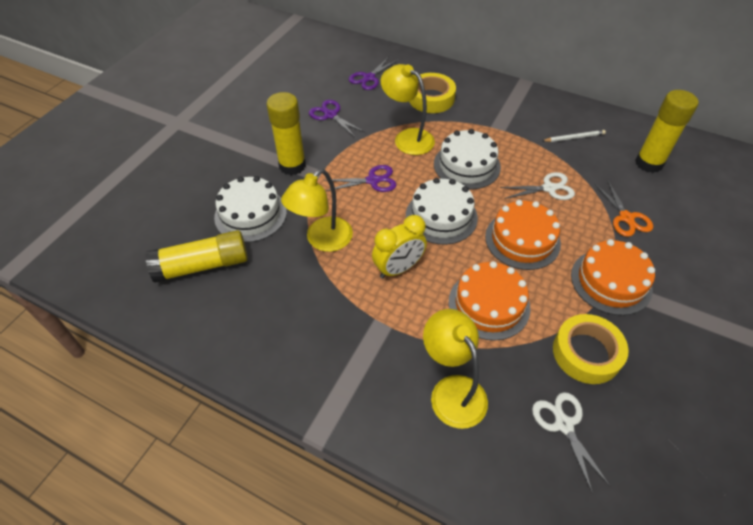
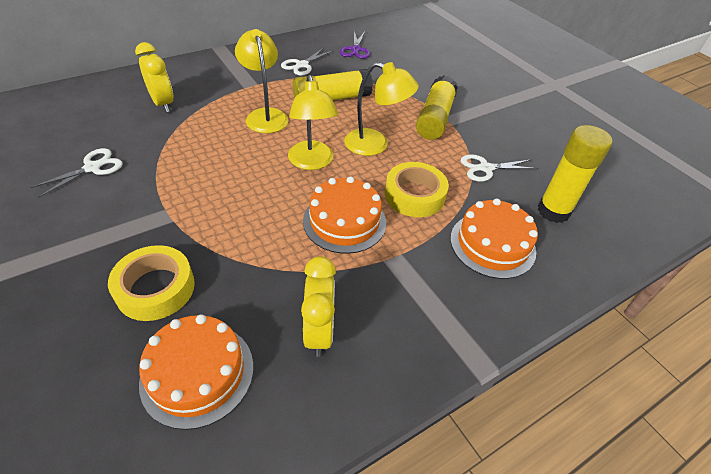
orange scissors: 1 -> 0
purple scissors: 3 -> 1
white cake: 3 -> 0
white pencil: 1 -> 0
white scissors: 2 -> 3
yellow clock: 1 -> 2

